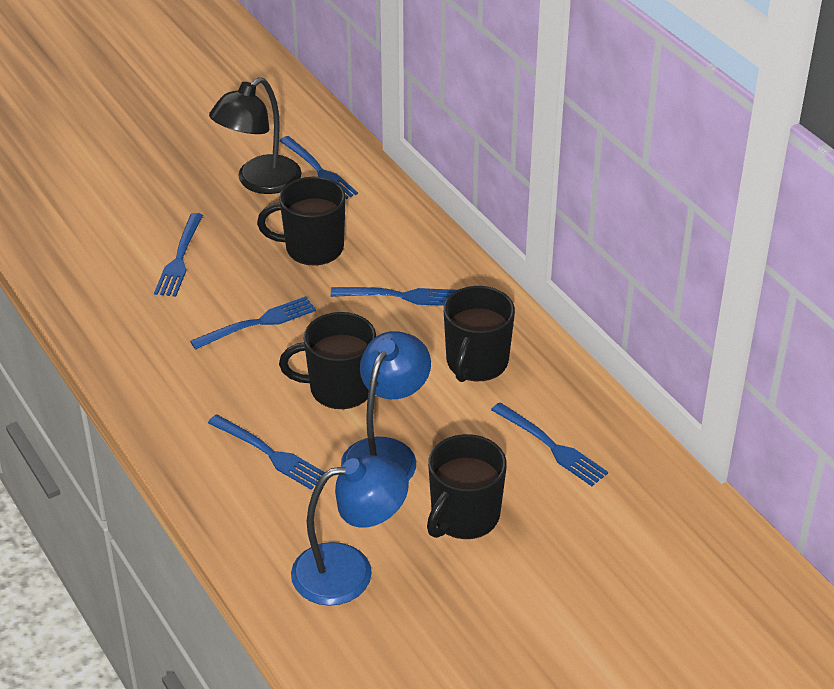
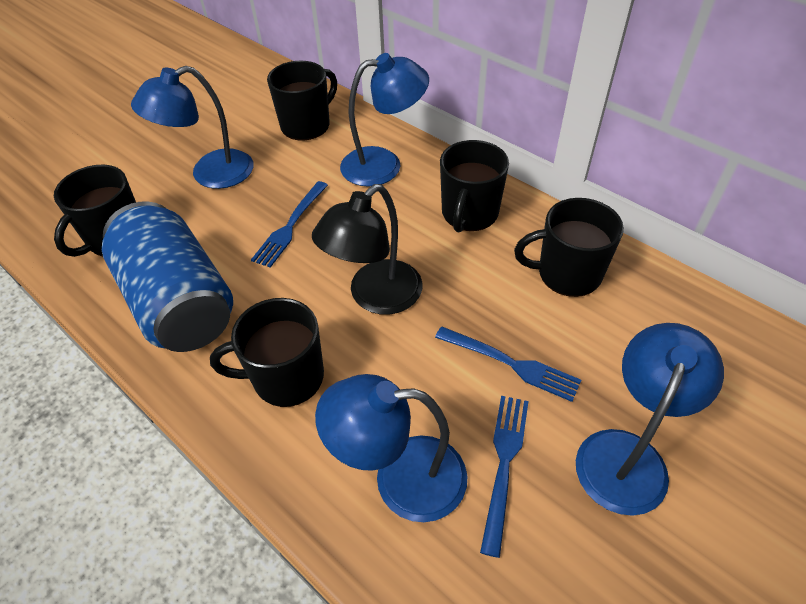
black mug: 4 -> 5
blue can: 0 -> 1
blue fork: 6 -> 3
blue lamp: 2 -> 4

